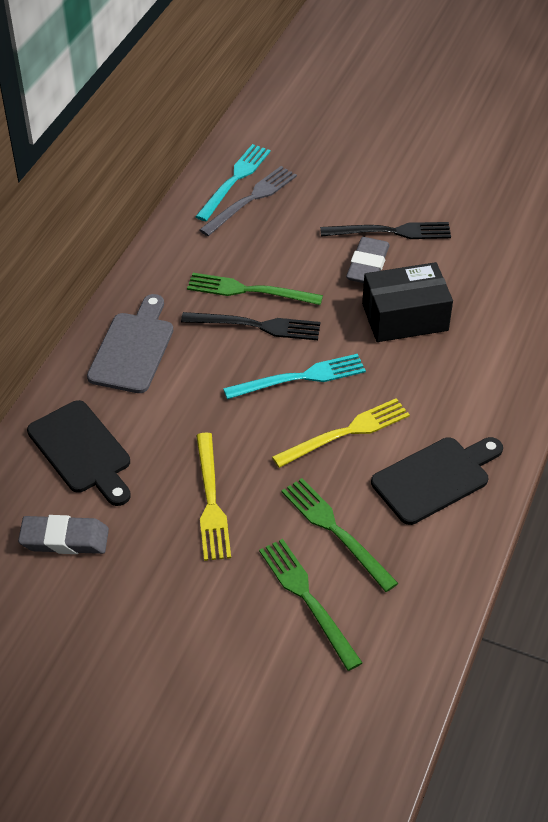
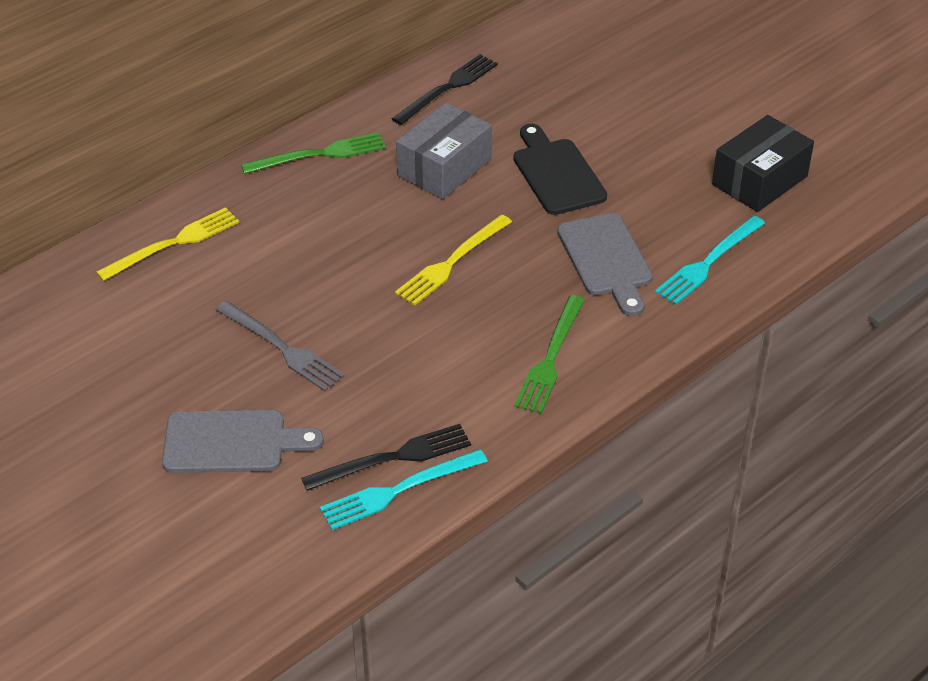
black cutting board: 2 -> 1
green fork: 3 -> 2
grey box: 0 -> 1
grey cutting board: 1 -> 2
grey eraser: 2 -> 0

